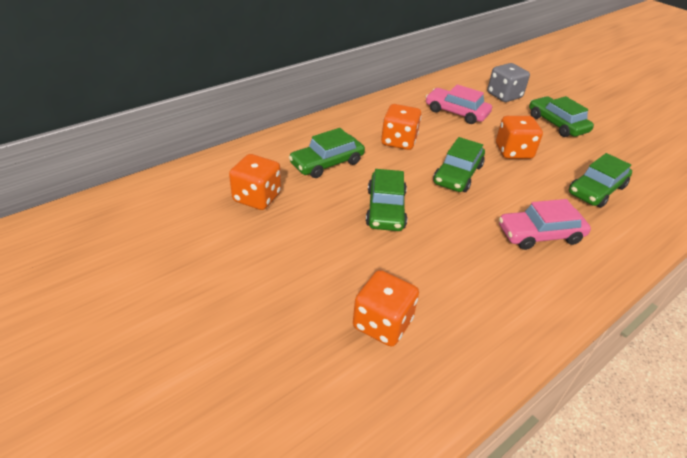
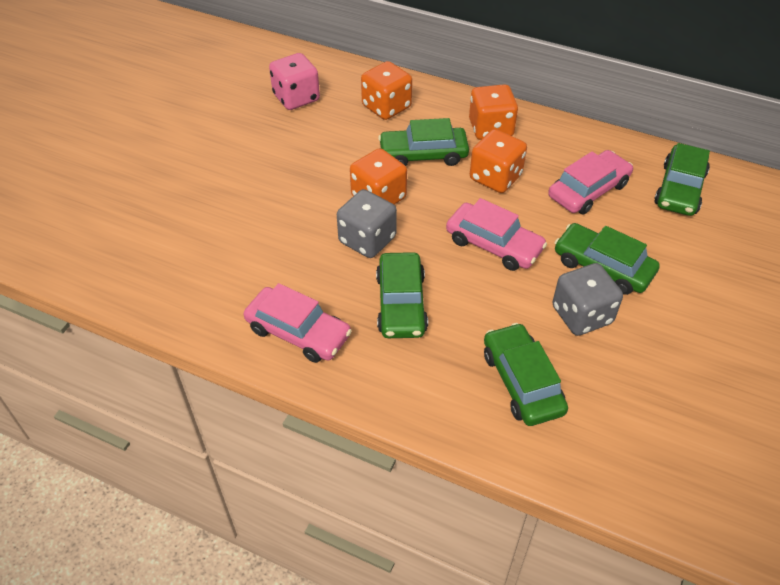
grey dice: 1 -> 2
pink car: 2 -> 3
pink dice: 0 -> 1

